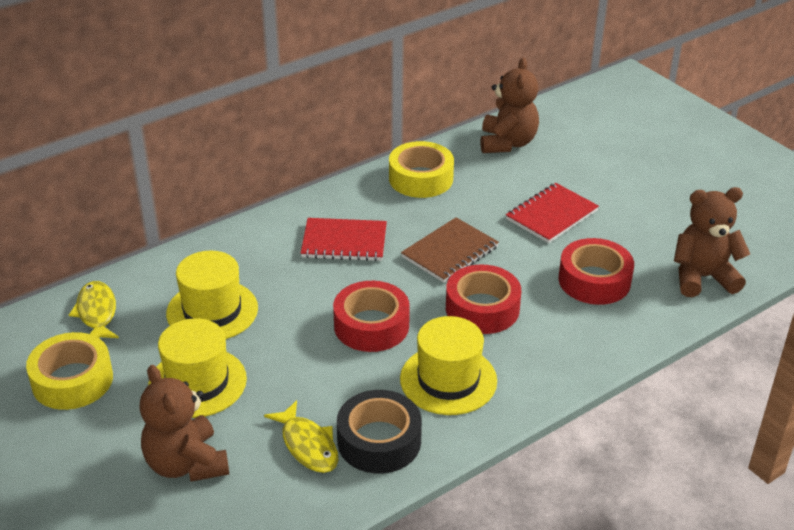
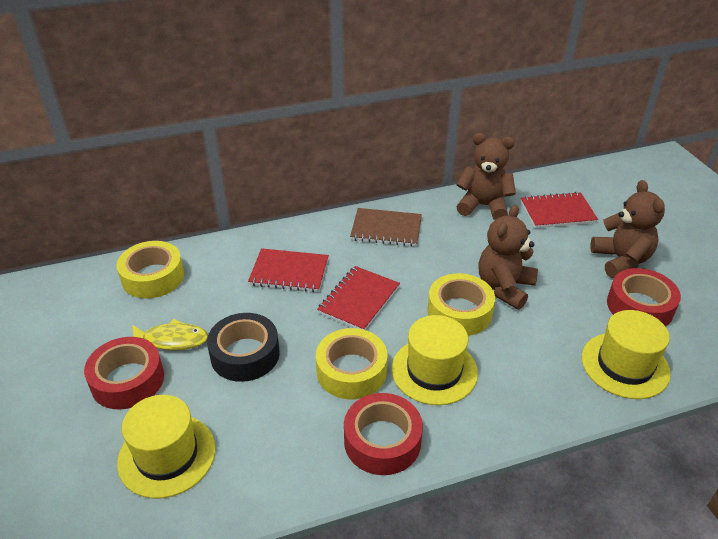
red notebook: 2 -> 3
yellow fish: 2 -> 1
yellow tape: 2 -> 3

